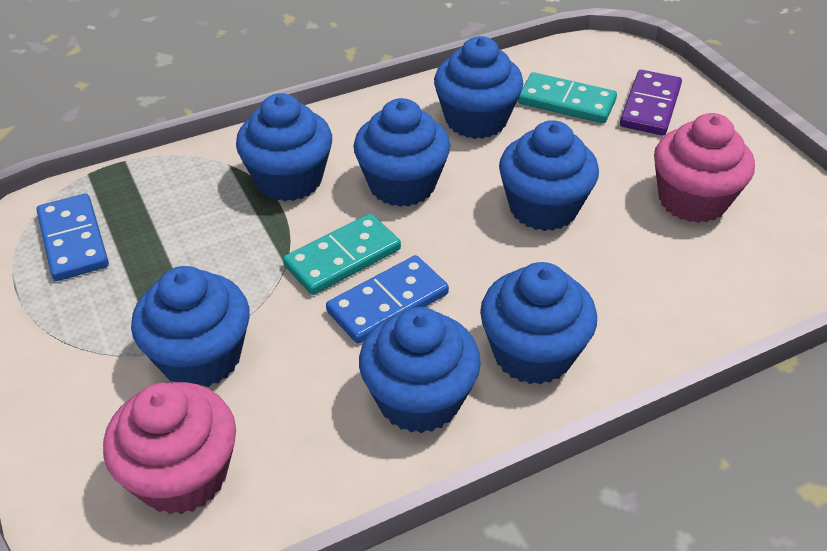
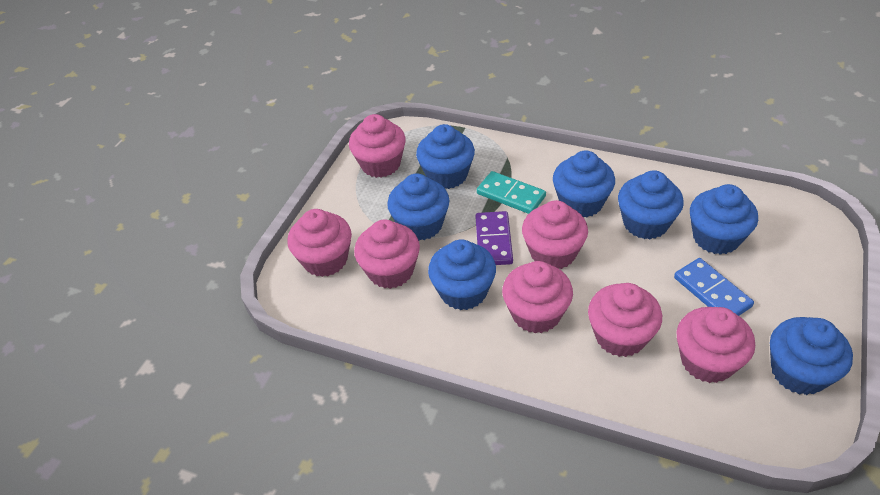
blue domino: 2 -> 1
pink cupcake: 2 -> 7
turquoise domino: 2 -> 1

